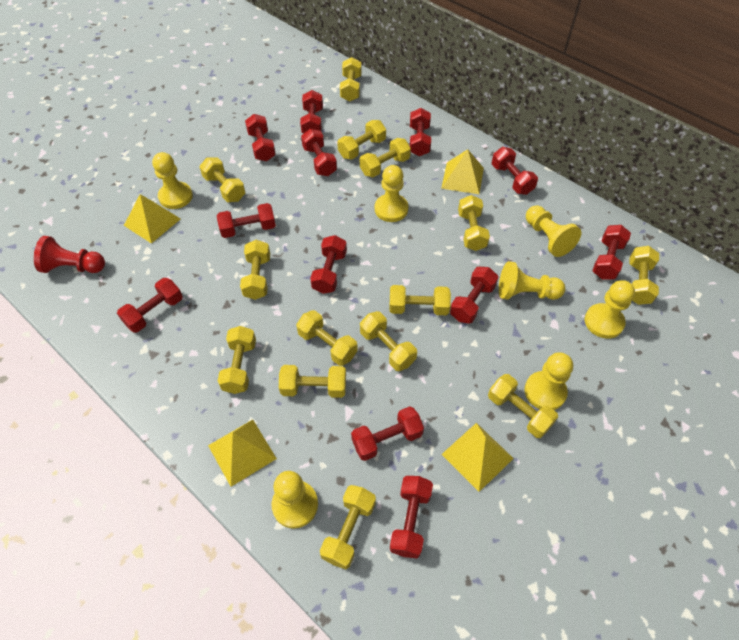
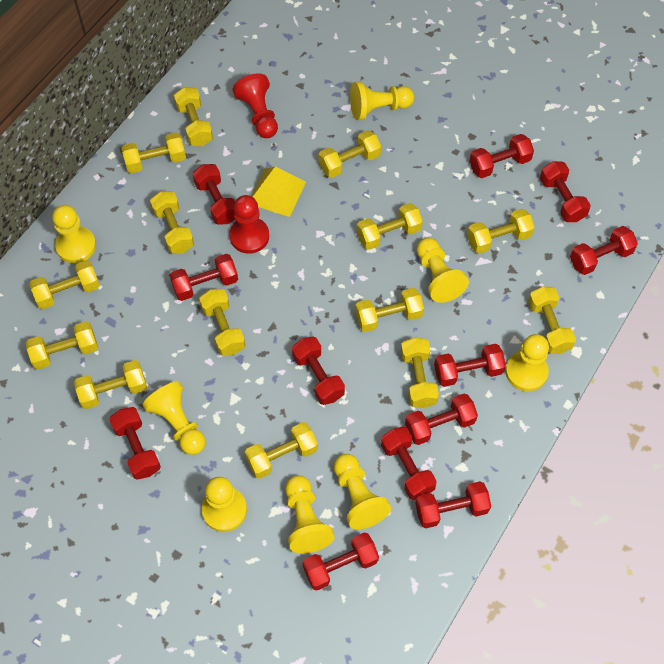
red pawn: 1 -> 2
yellow pawn: 7 -> 8
yellow pyramid: 4 -> 1

